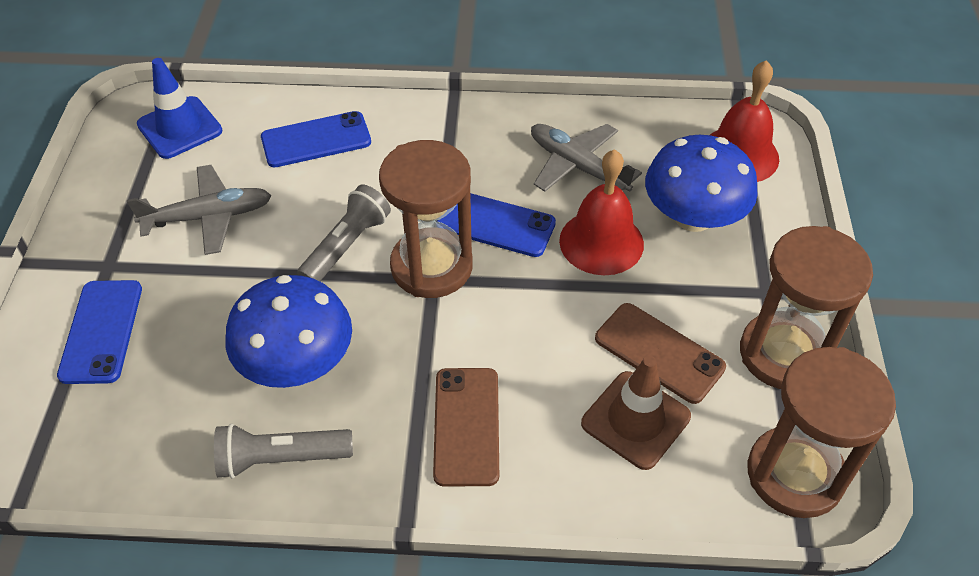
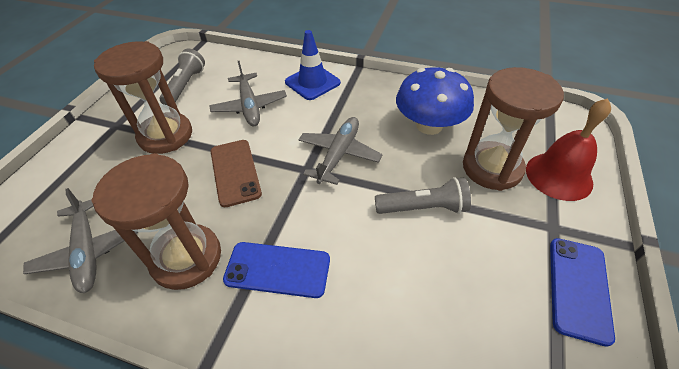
blue mushroom: 2 -> 1
blue phone: 3 -> 2
brown phone: 2 -> 1
brown traffic cone: 1 -> 0
grey plane: 2 -> 3
red bell: 2 -> 1

